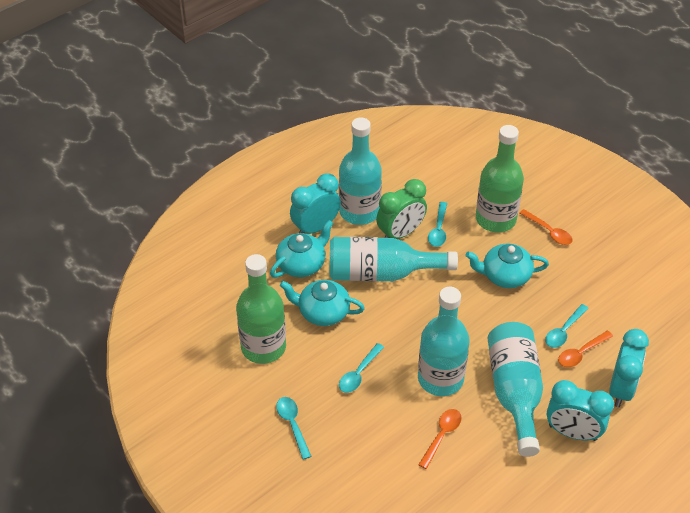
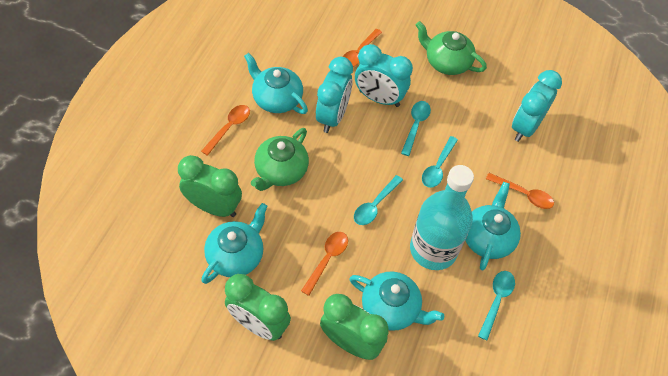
green bottle: 2 -> 0
green clock: 1 -> 3
green teapot: 0 -> 2
orange spoon: 3 -> 4
turquoise bottle: 4 -> 1
turquoise teapot: 3 -> 4

